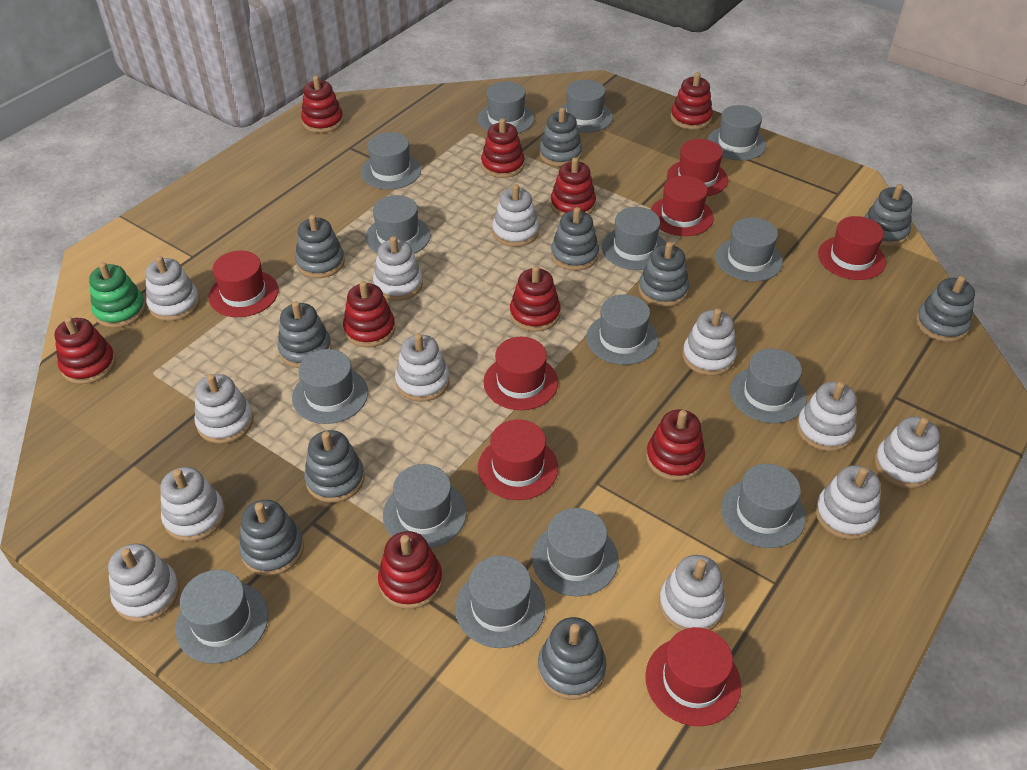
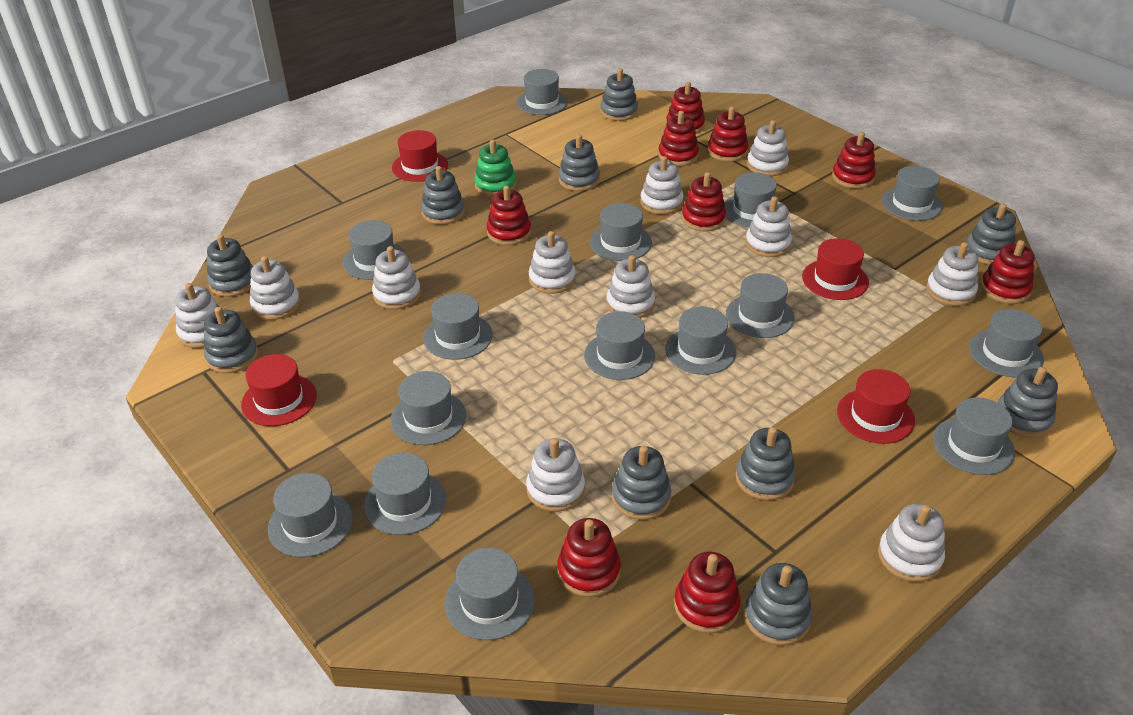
red hat: 7 -> 4
white stacking toy: 12 -> 11

